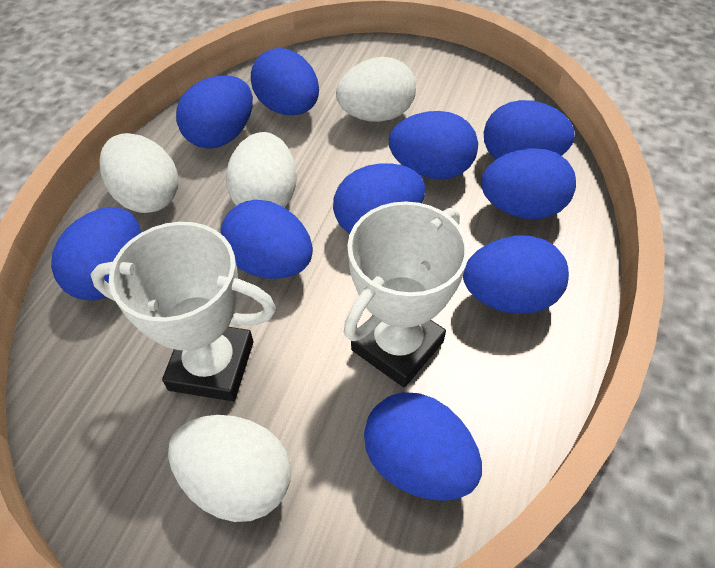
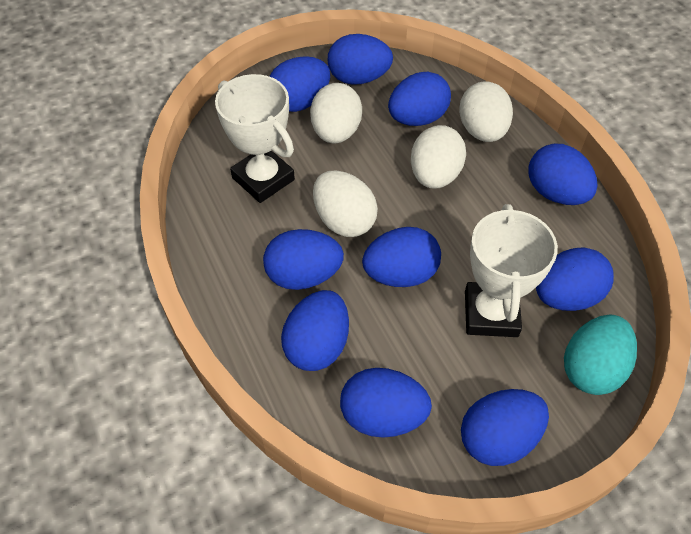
turquoise egg: 0 -> 1

